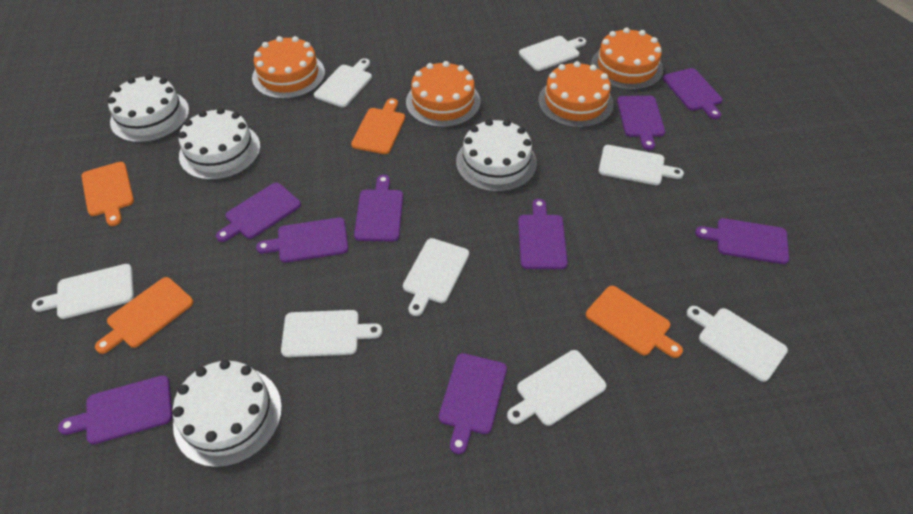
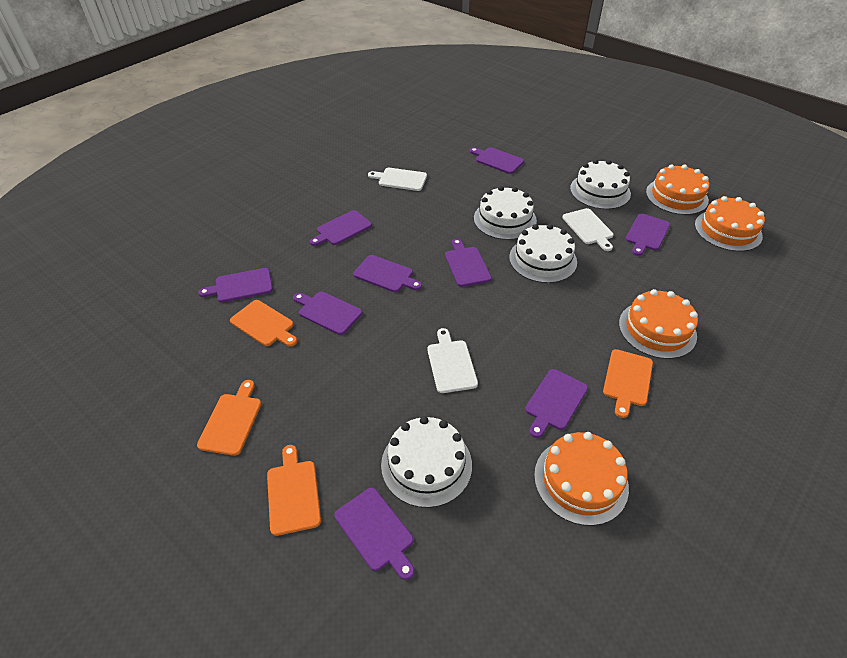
white cutting board: 8 -> 3

